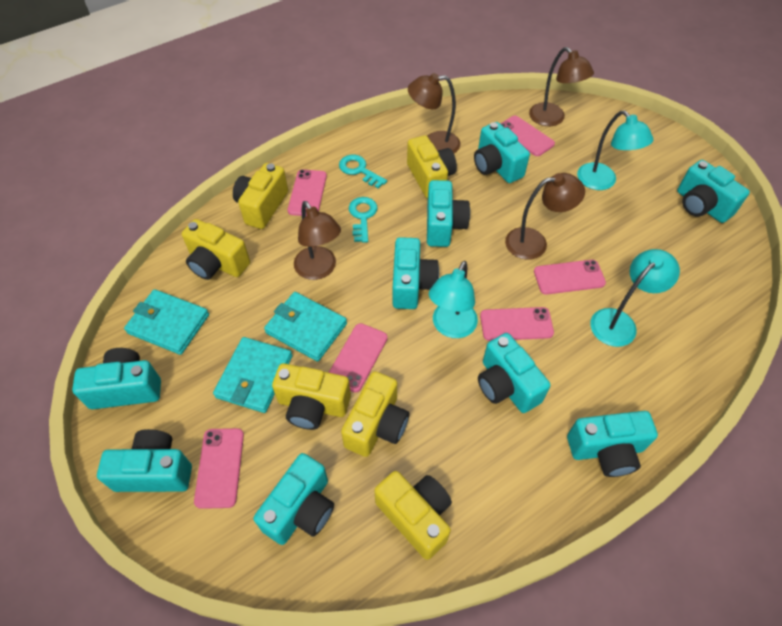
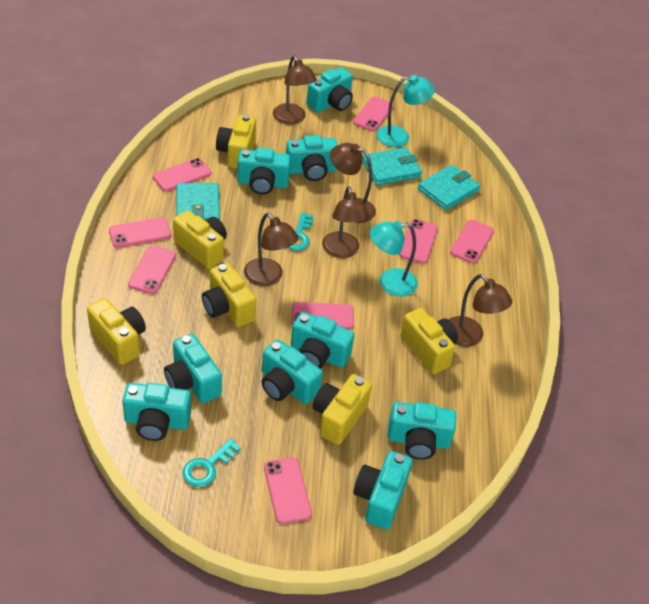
brown lamp: 4 -> 5
pink phone: 6 -> 8
turquoise lamp: 3 -> 2

